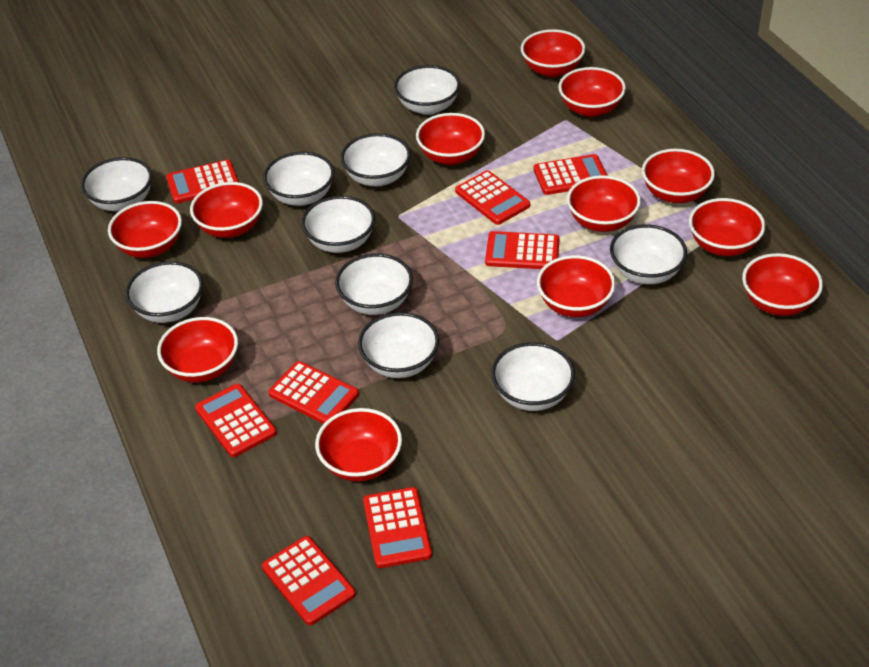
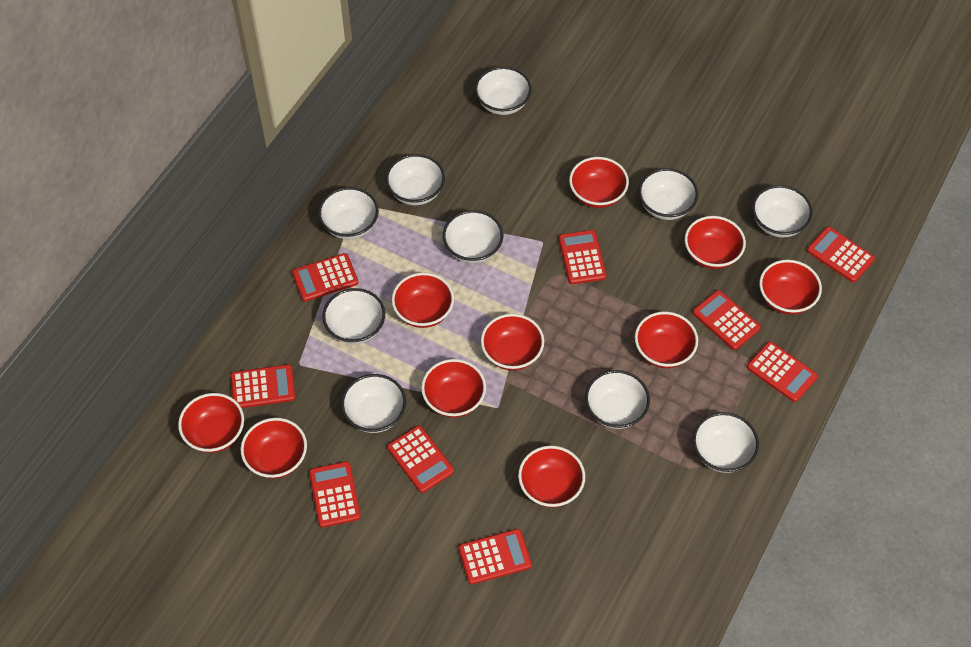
red bowl: 12 -> 10
red calculator: 8 -> 9

